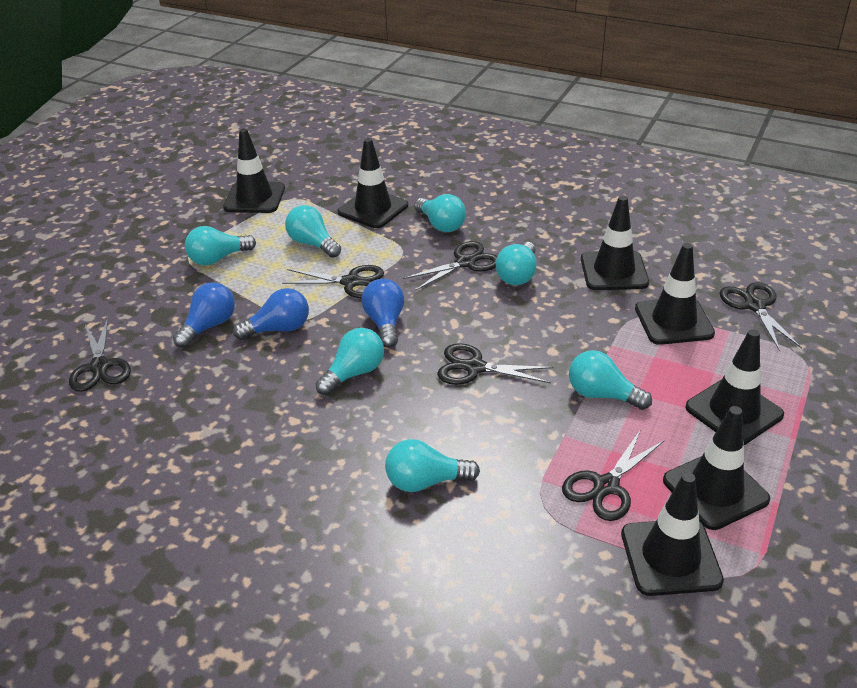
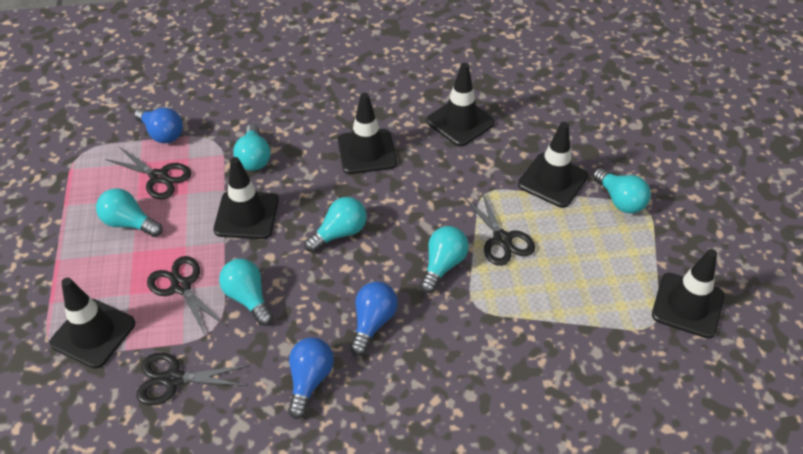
black scissors: 6 -> 4
black traffic cone: 7 -> 6
turquoise light bulb: 7 -> 6

